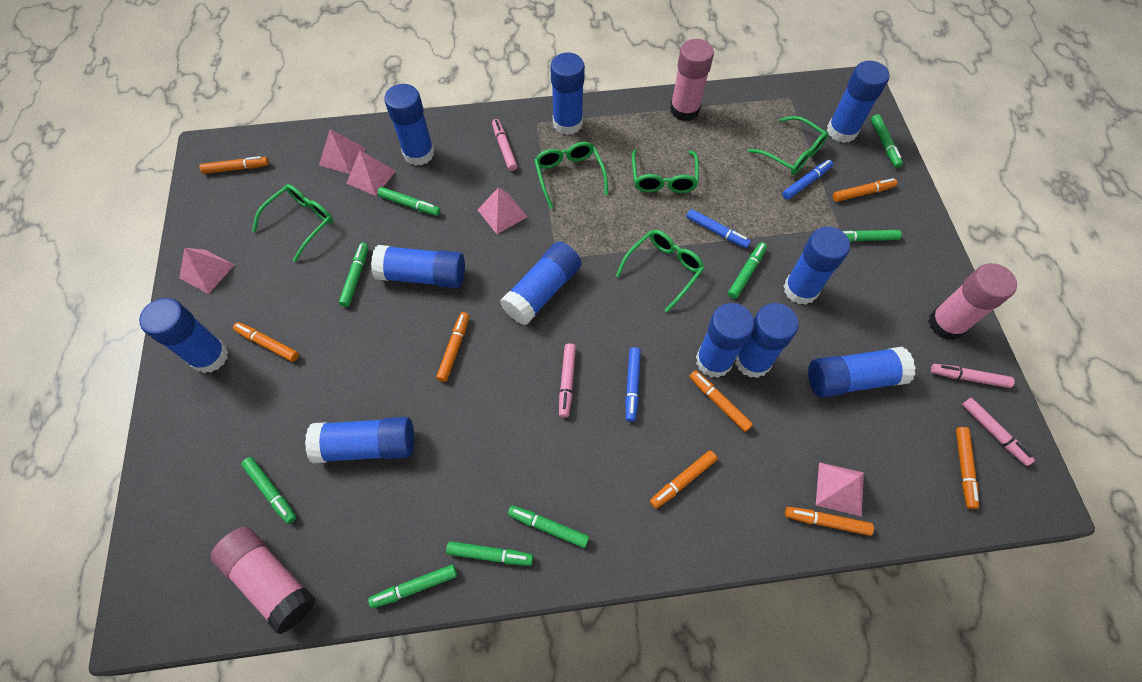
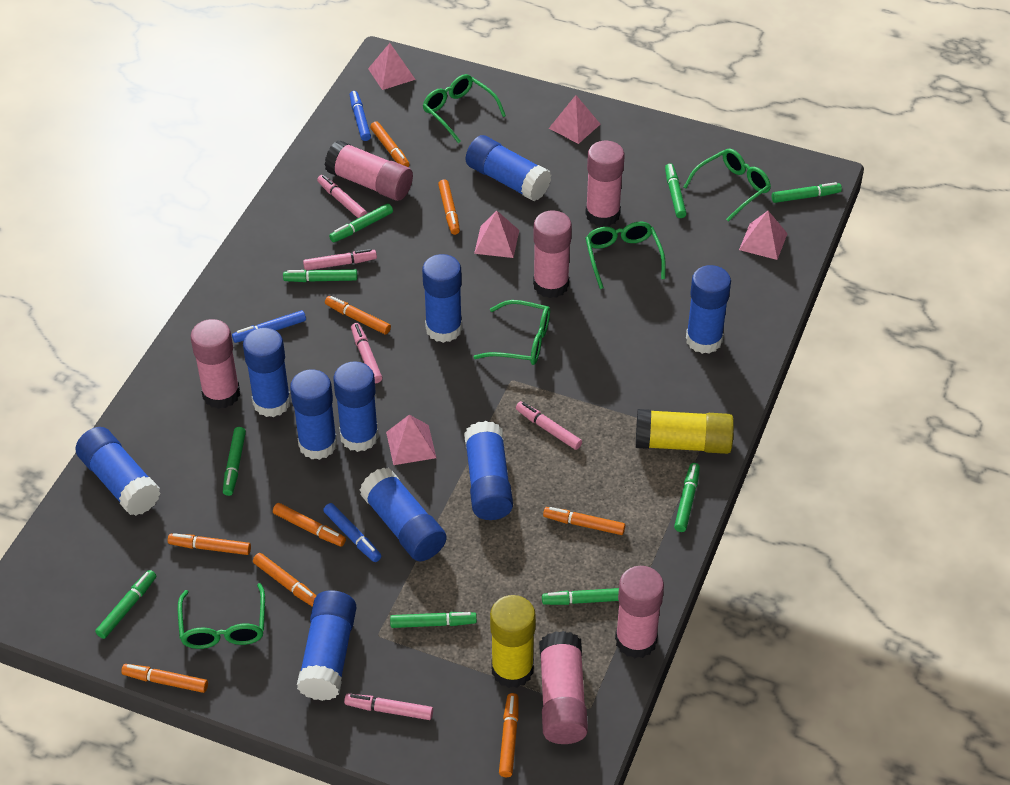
blue glue stick: 11 -> 10
orange marker: 8 -> 9
pink glue stick: 3 -> 6
pink marker: 4 -> 5
yellow glue stick: 0 -> 2

